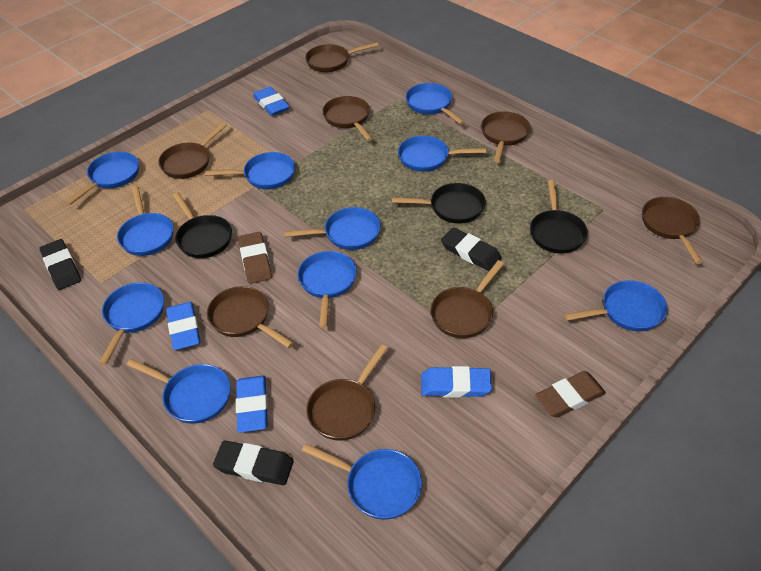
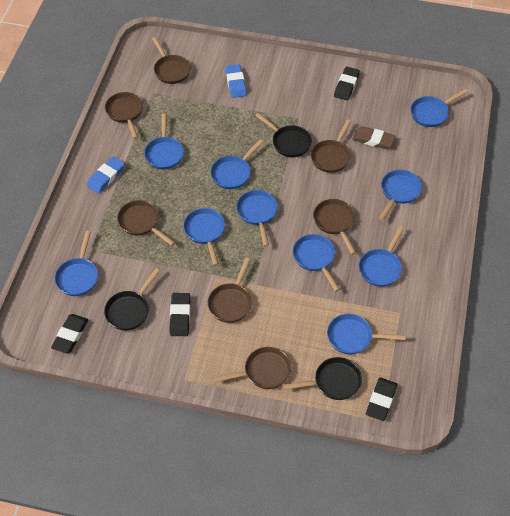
black eraser: 3 -> 4
blue eraser: 4 -> 2
blue pan: 11 -> 10
brown eraser: 2 -> 1
brown pan: 8 -> 7

